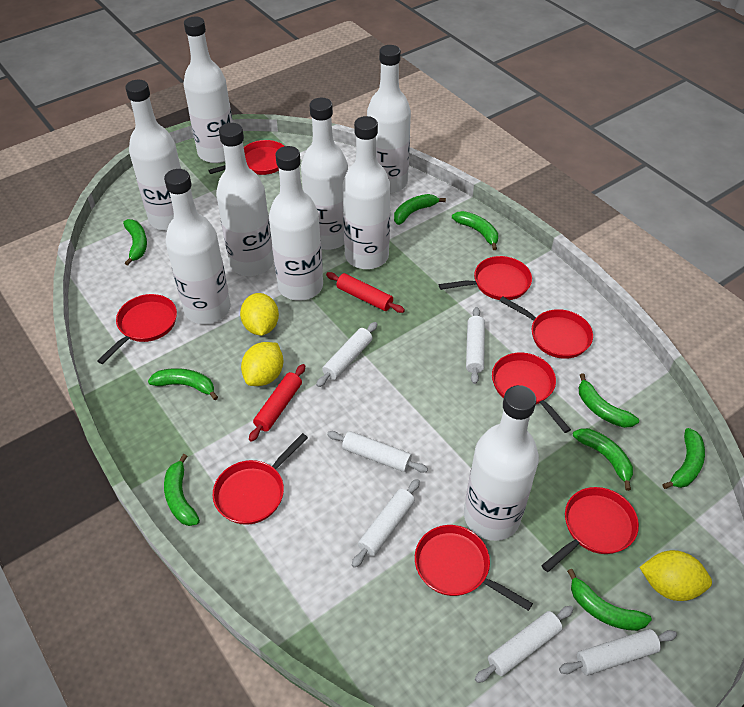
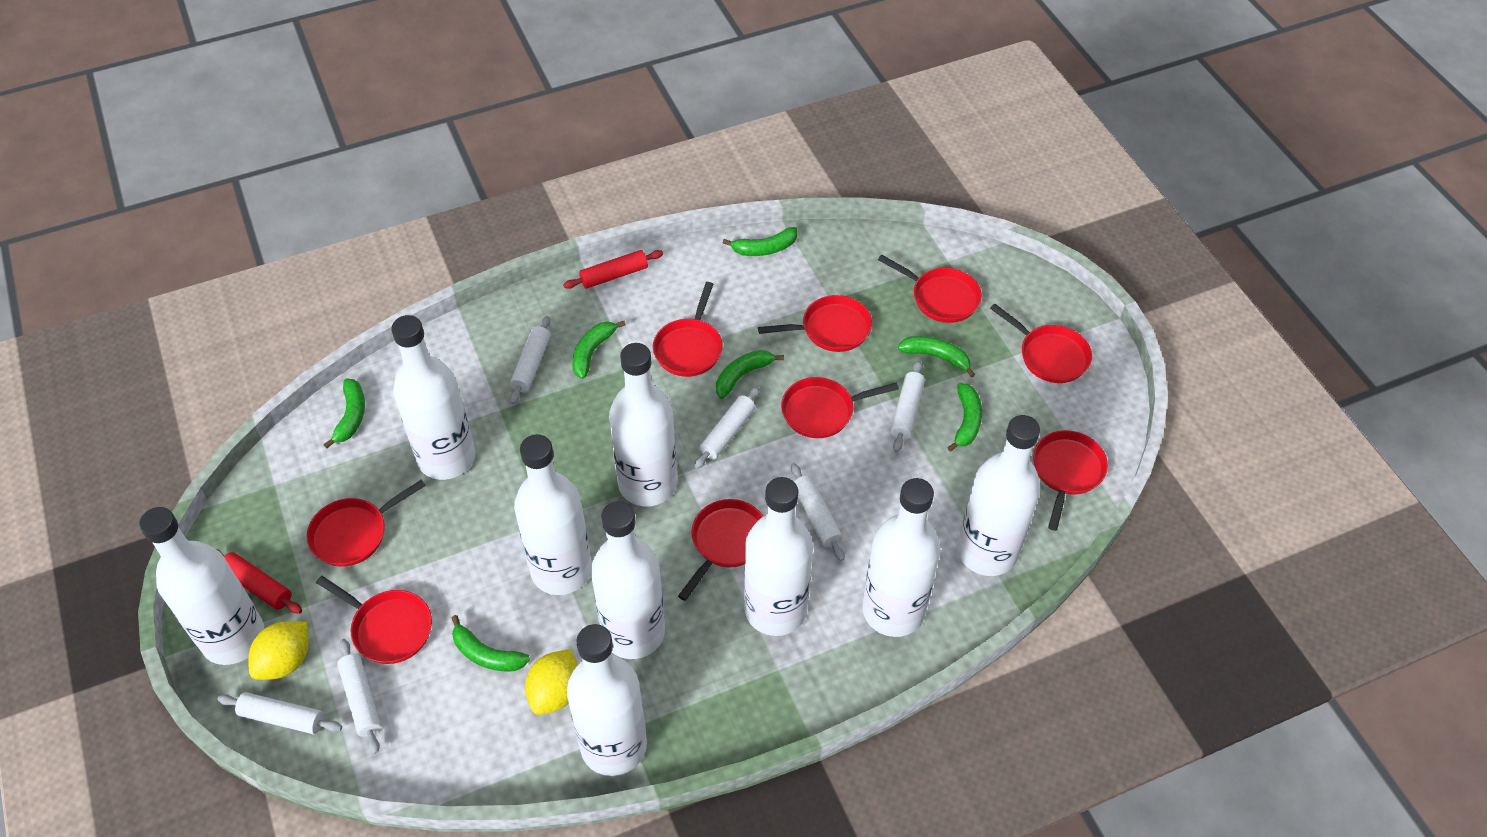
green banana: 9 -> 7
red pan: 8 -> 9
yellow lemon: 3 -> 2

